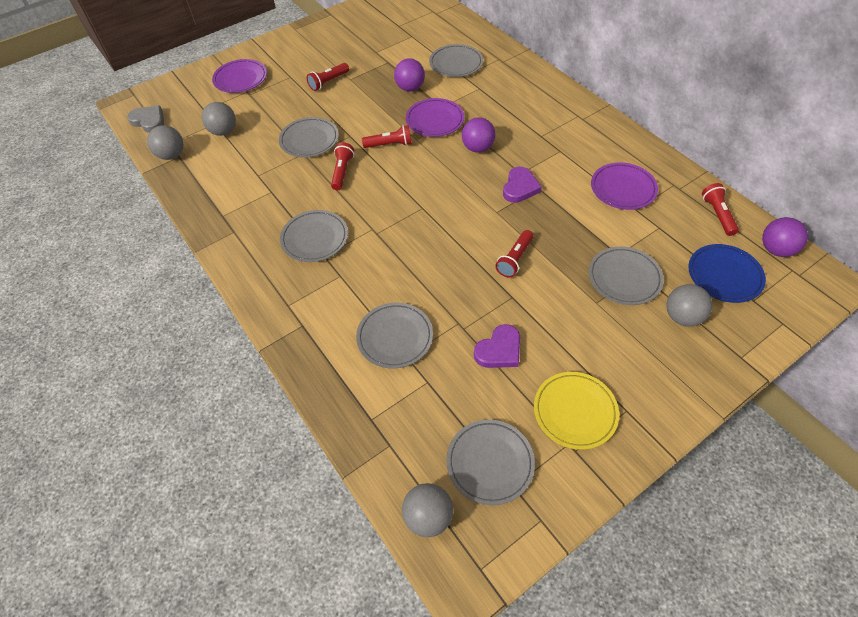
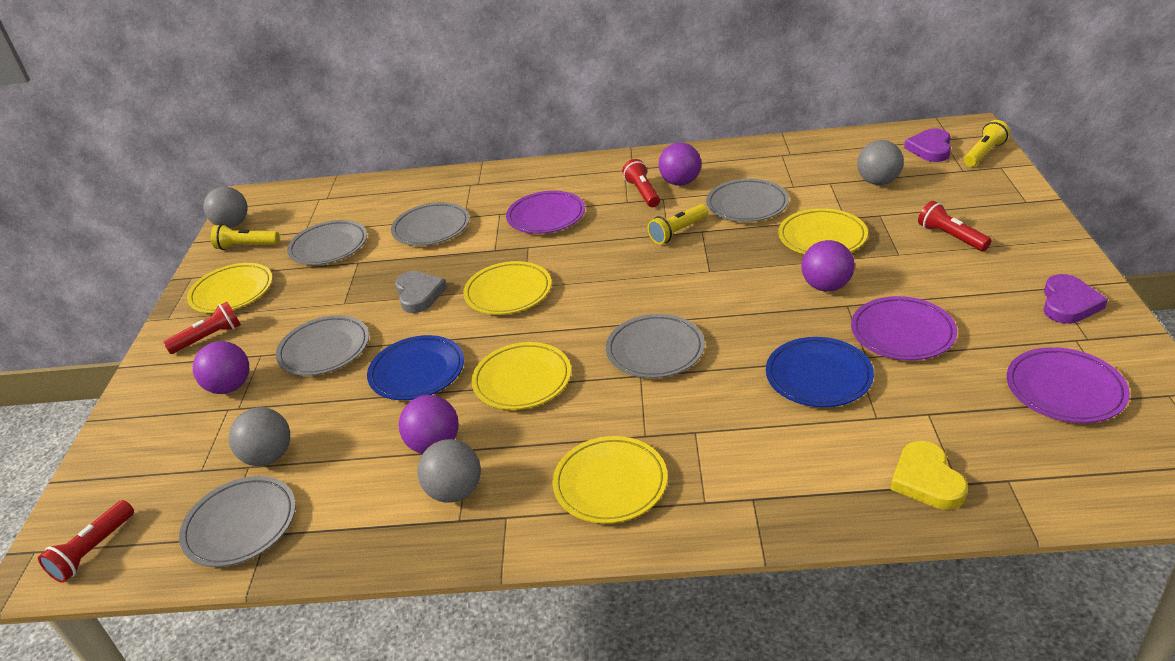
blue plate: 1 -> 2
purple ball: 3 -> 4
red flashlight: 5 -> 4
yellow flashlight: 0 -> 3
yellow heart: 0 -> 1
yellow plate: 1 -> 5

